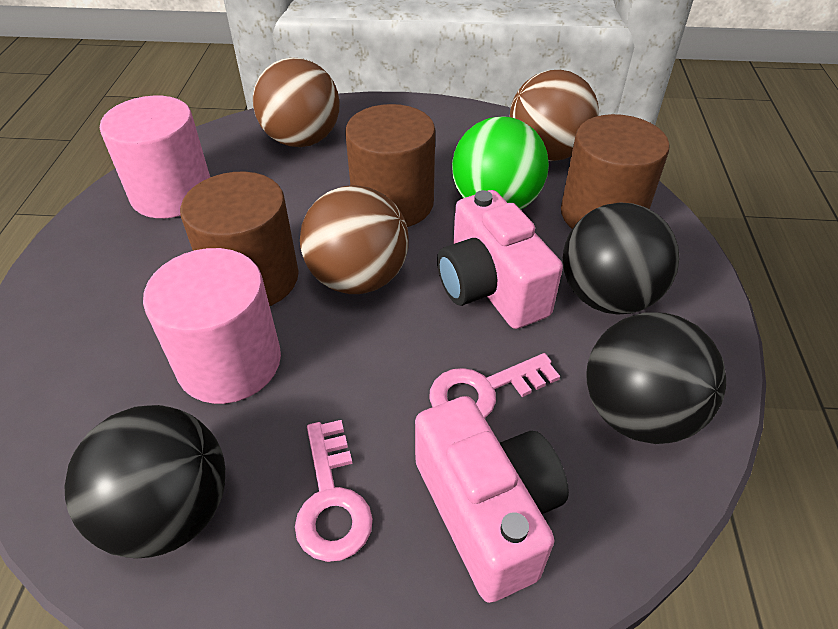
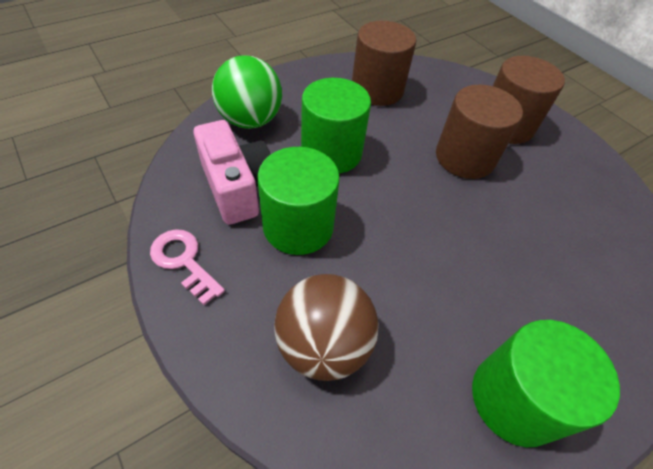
black ball: 3 -> 0
brown ball: 3 -> 1
green cylinder: 0 -> 3
pink camera: 2 -> 1
pink cylinder: 2 -> 0
pink key: 2 -> 1

